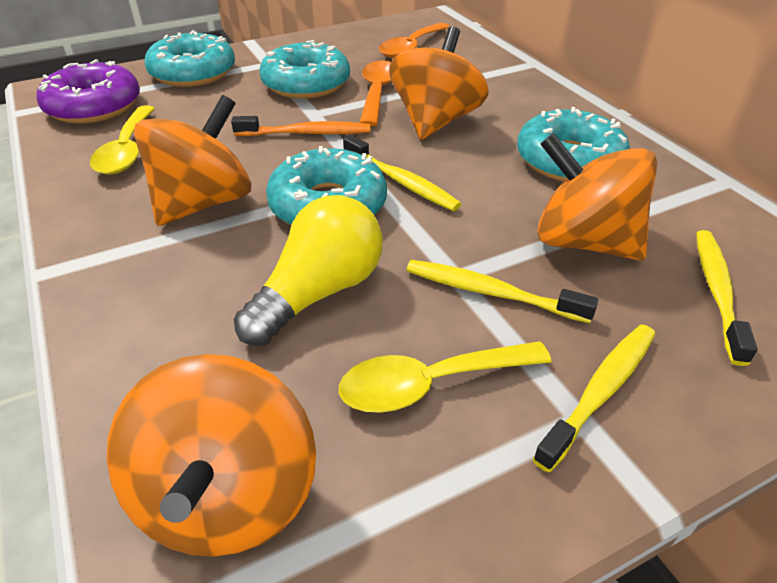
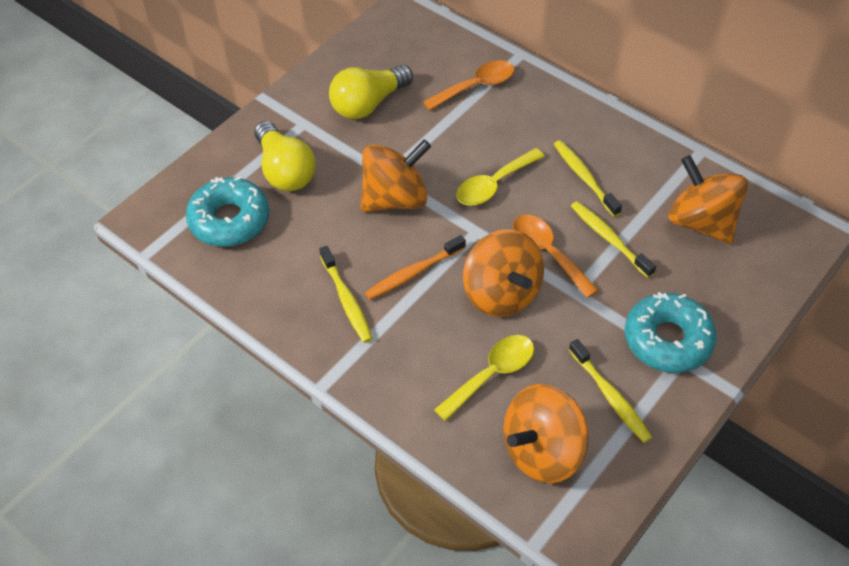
purple donut: 1 -> 0
turquoise donut: 4 -> 2
yellow light bulb: 1 -> 2

